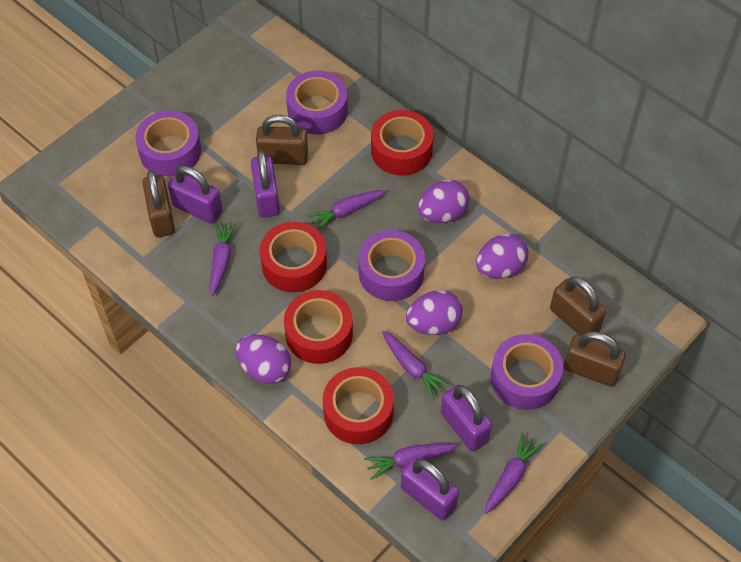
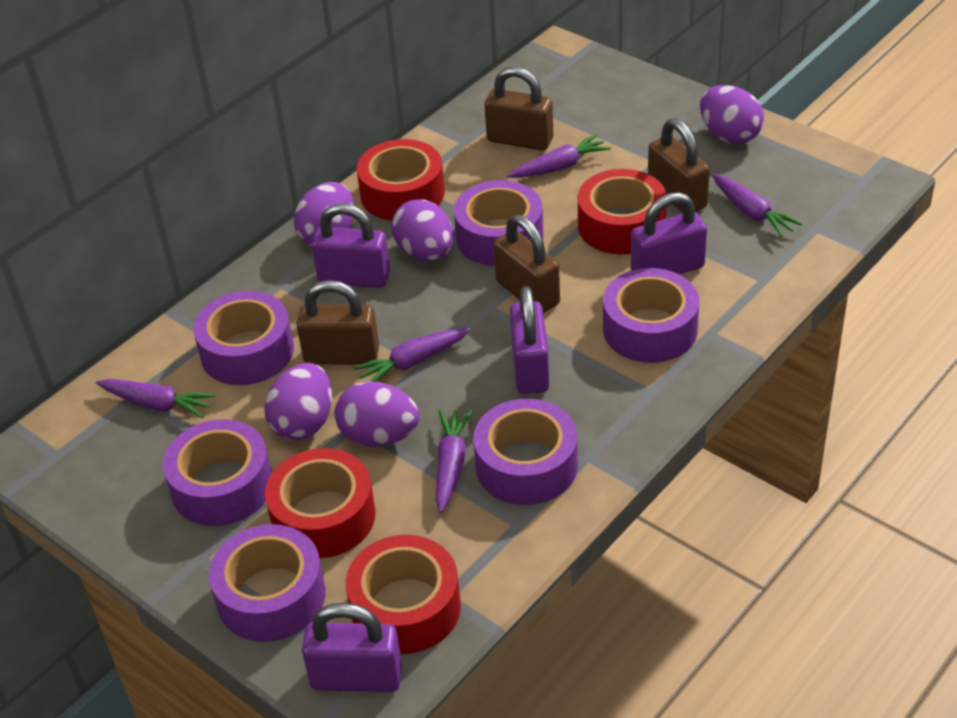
purple egg: 4 -> 5
purple tape: 4 -> 6

